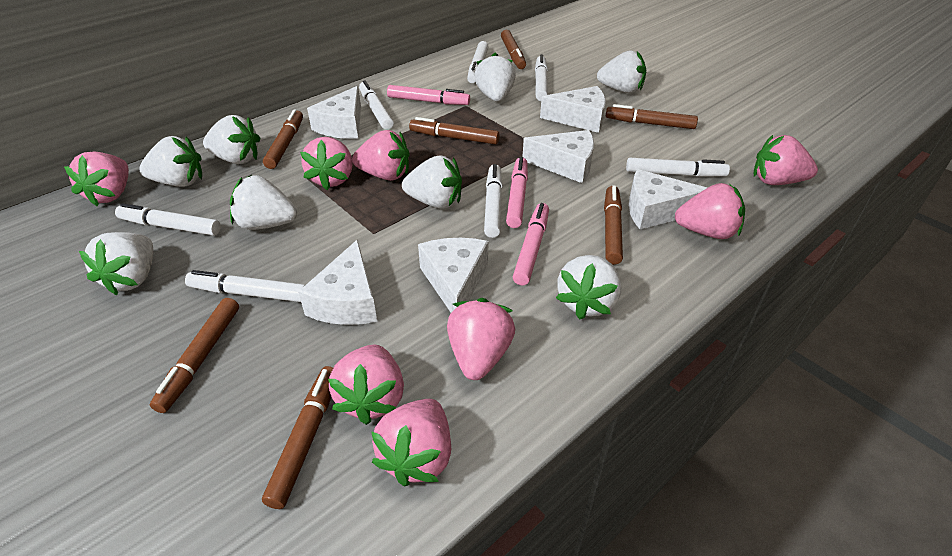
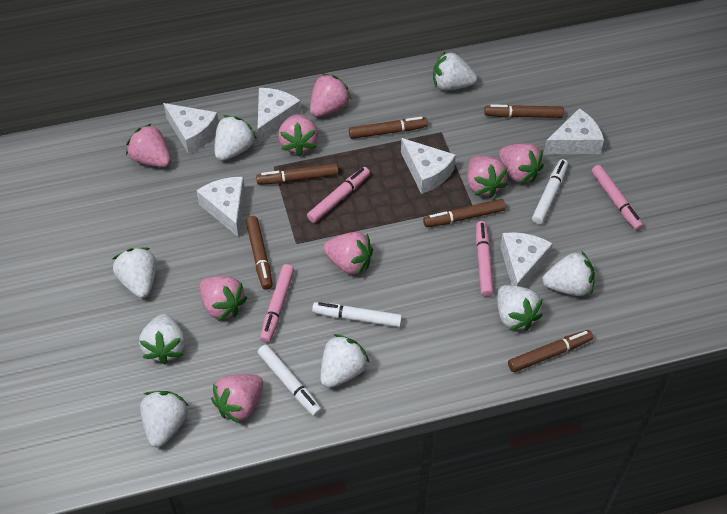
brown marker: 7 -> 6
pink marker: 3 -> 4
white marker: 7 -> 3

